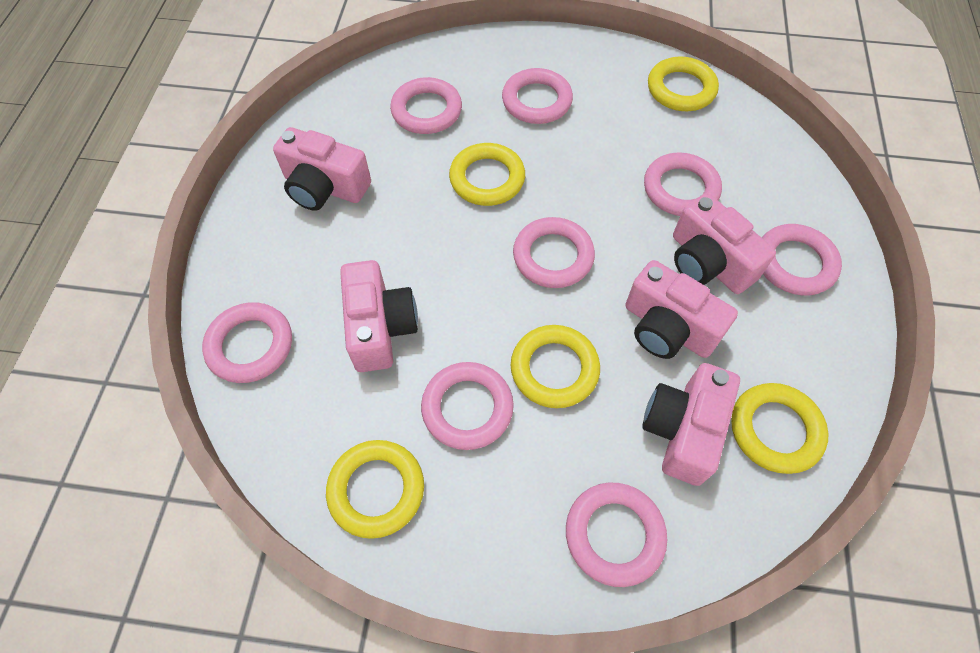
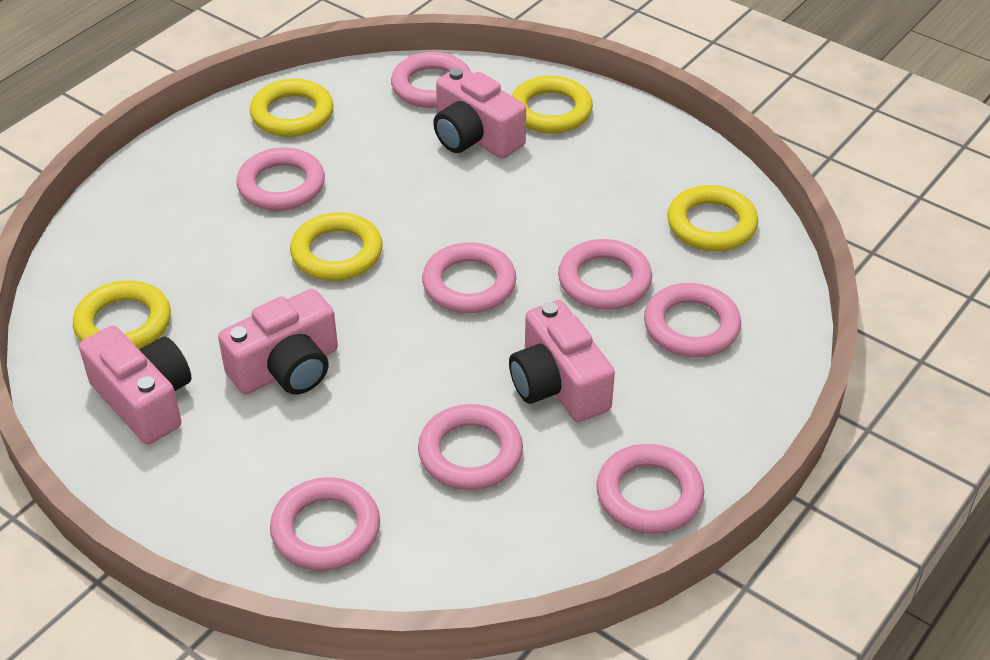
pink camera: 5 -> 4

